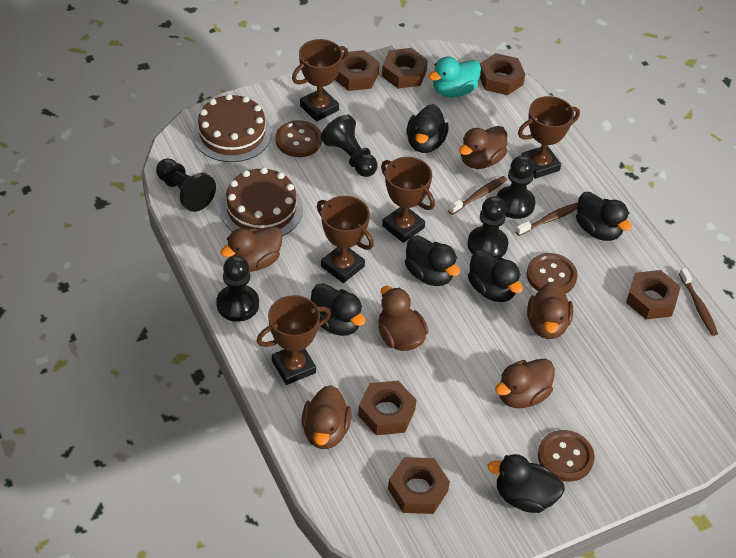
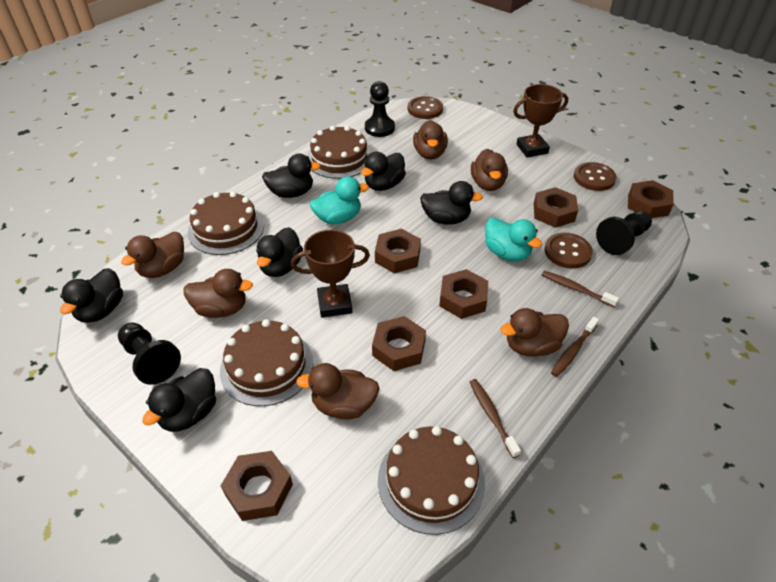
black pawn: 5 -> 3
brown cake: 2 -> 4
brown trophy: 5 -> 2
turquoise duck: 1 -> 2

